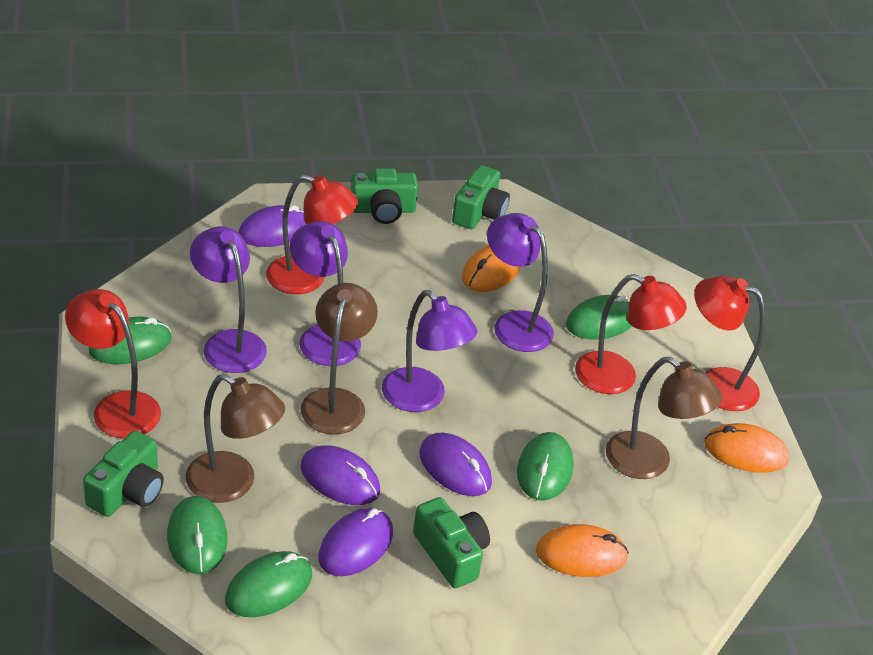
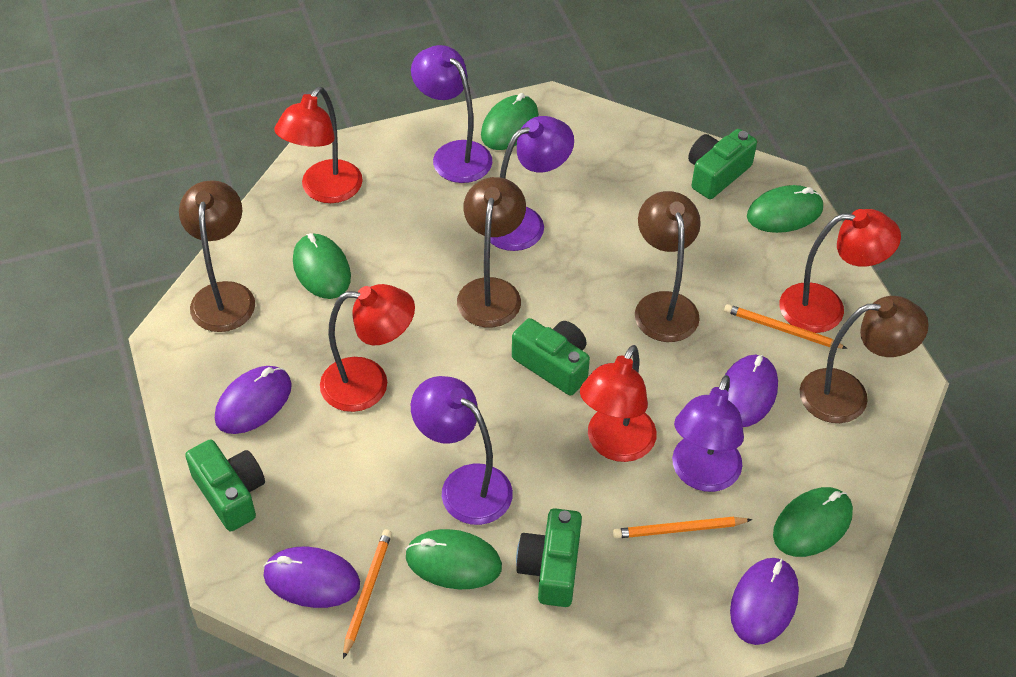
brown lamp: 3 -> 4
orange mouse: 3 -> 0
orange pencil: 0 -> 3

